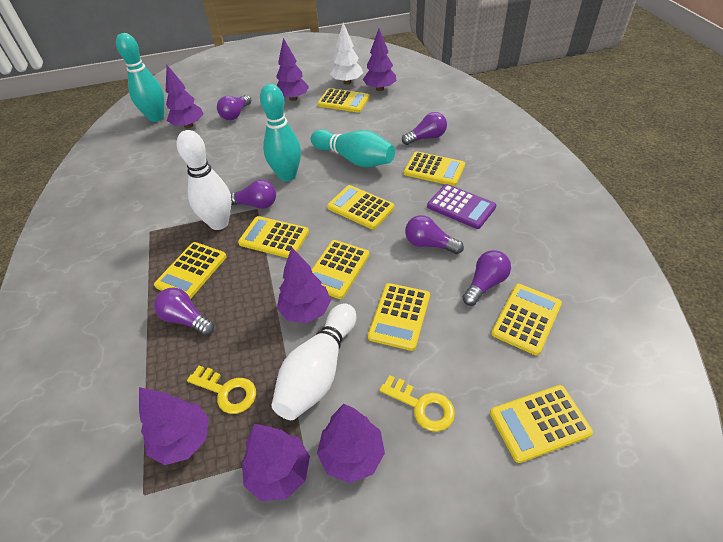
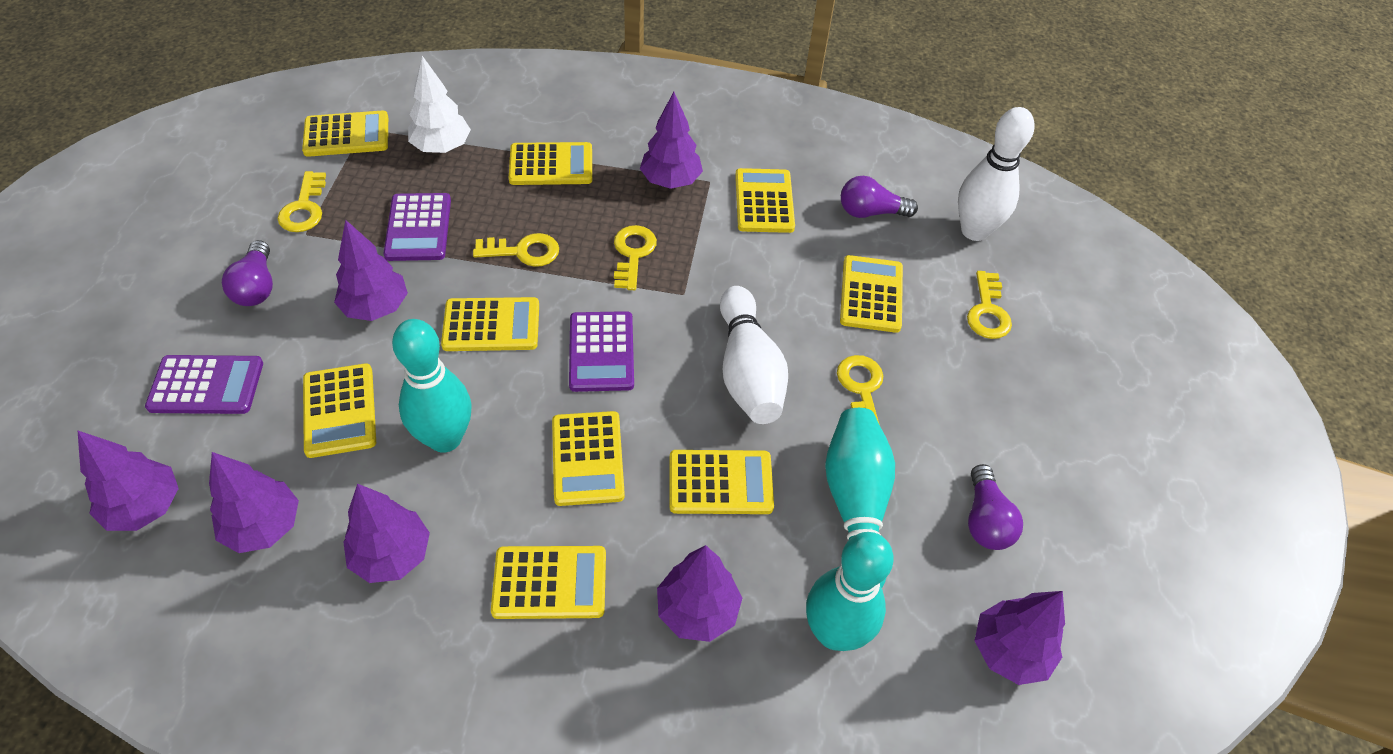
purple calculator: 1 -> 3
purple light bulb: 6 -> 3
yellow key: 2 -> 5

